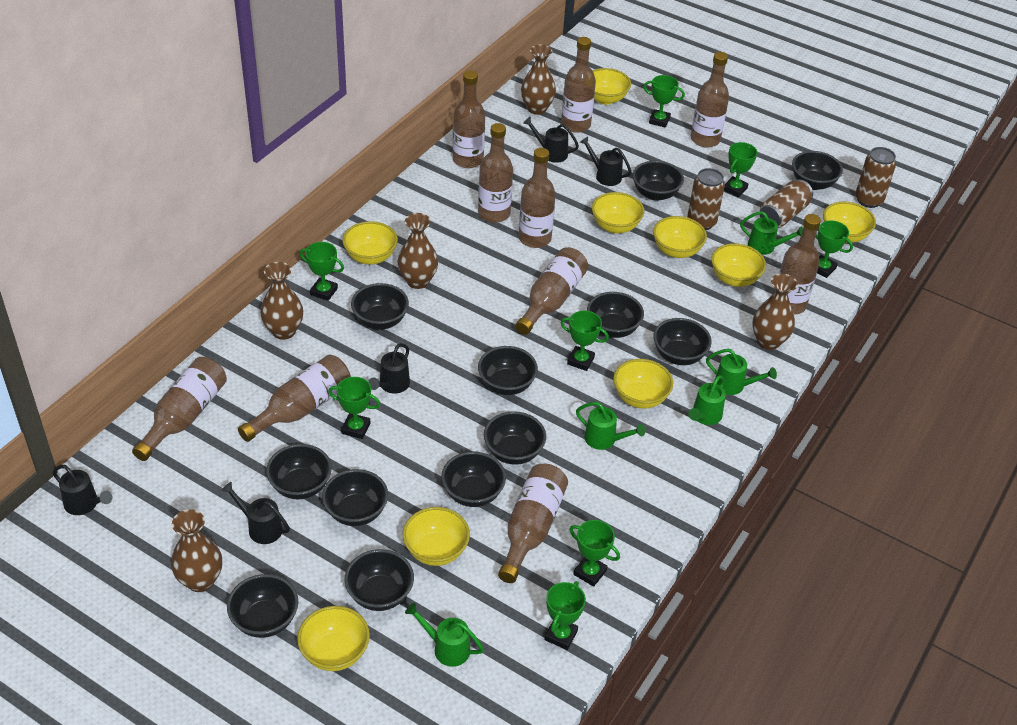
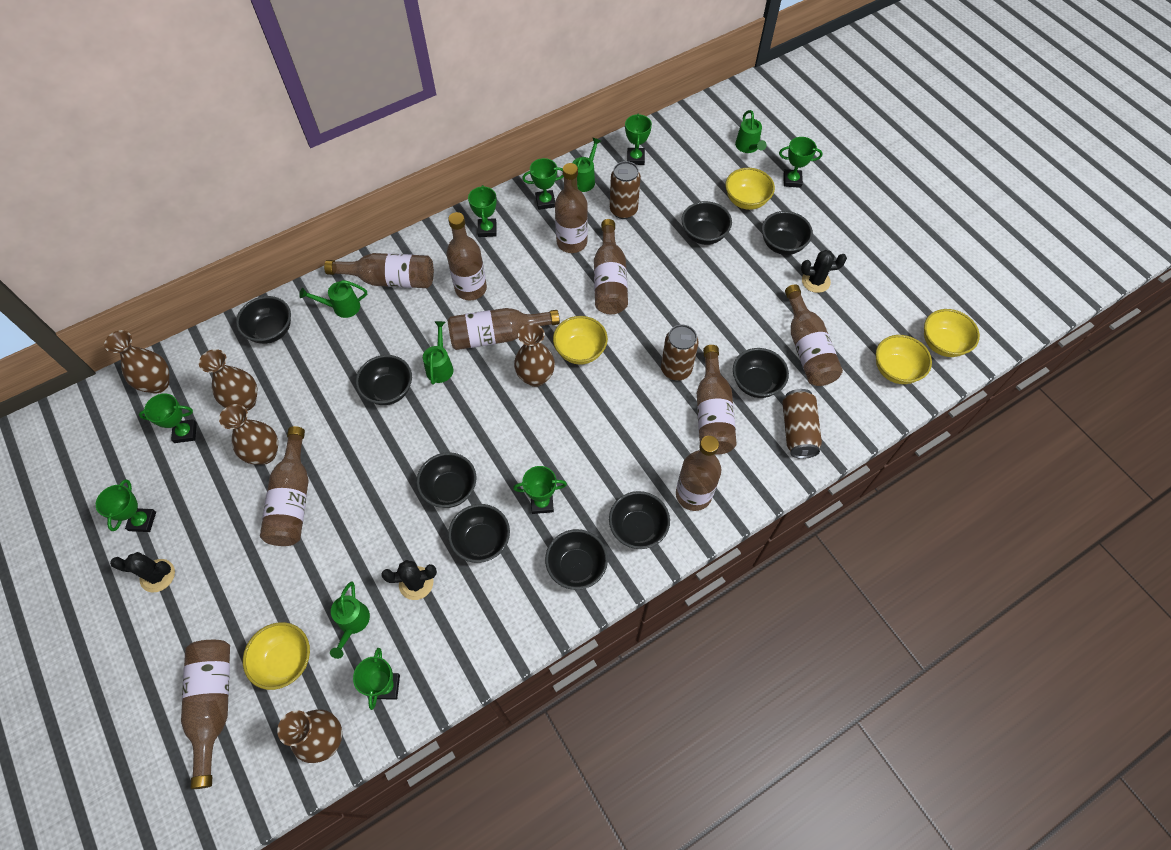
black bowl: 12 -> 9
black cactus: 0 -> 3
black watering can: 5 -> 0
yellow bowl: 9 -> 5

